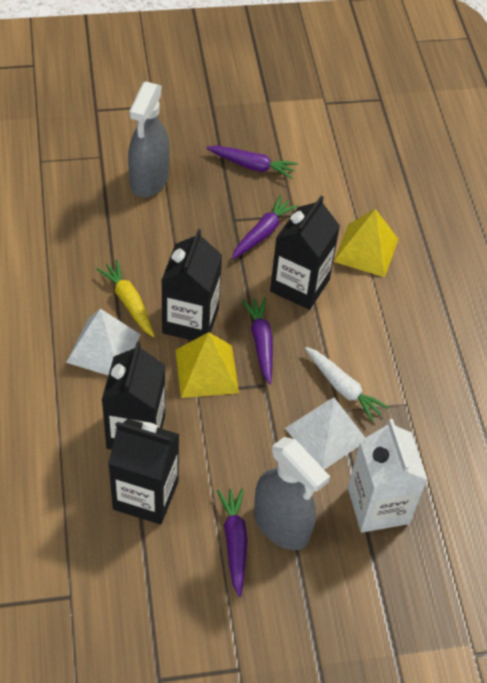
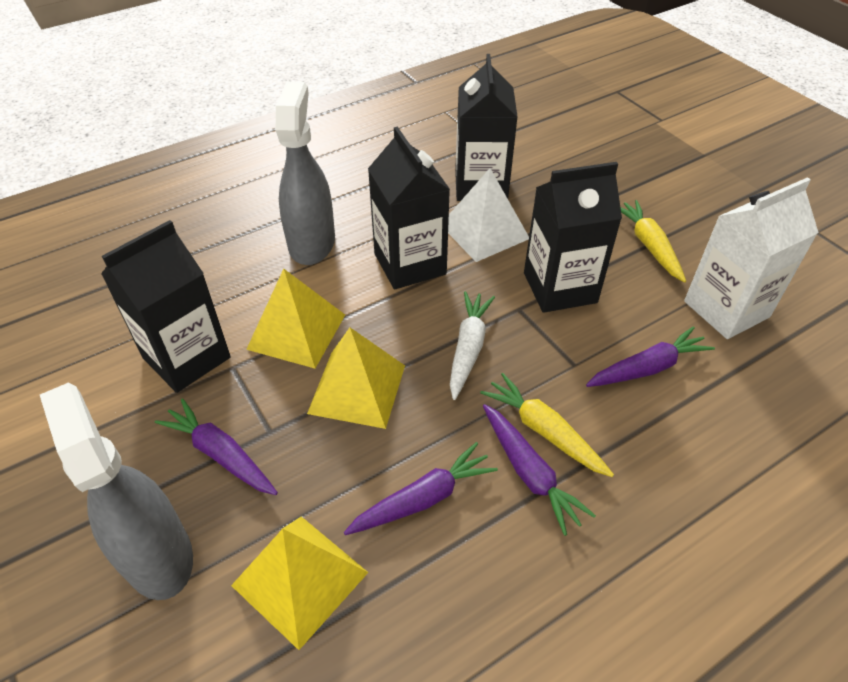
white pyramid: 2 -> 1
yellow carrot: 1 -> 2
yellow pyramid: 2 -> 3

